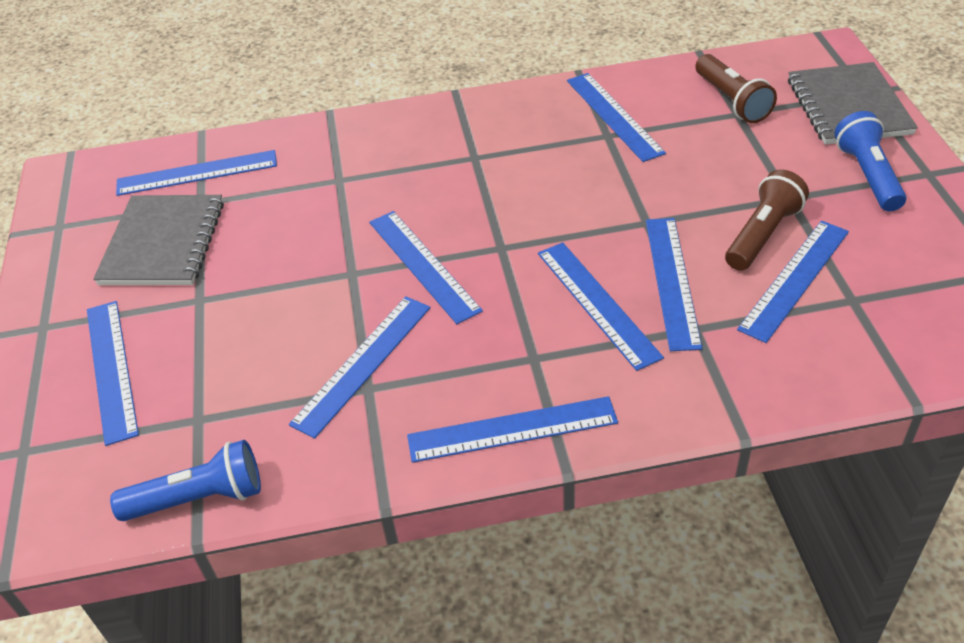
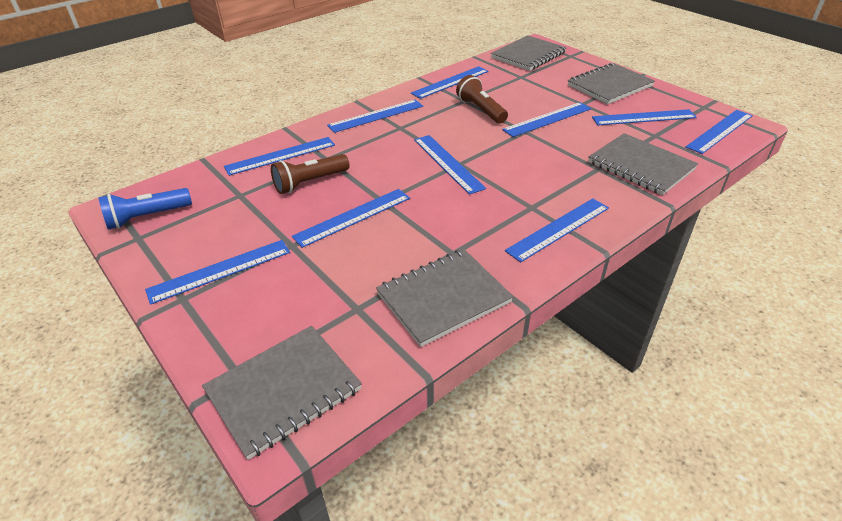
blue flashlight: 2 -> 1
blue ruler: 9 -> 10
grey notebook: 2 -> 5

